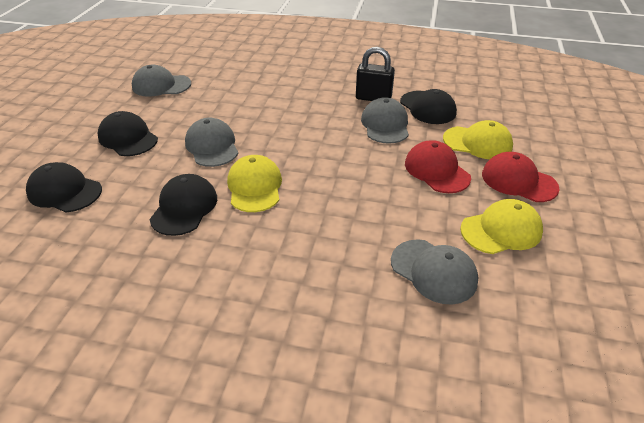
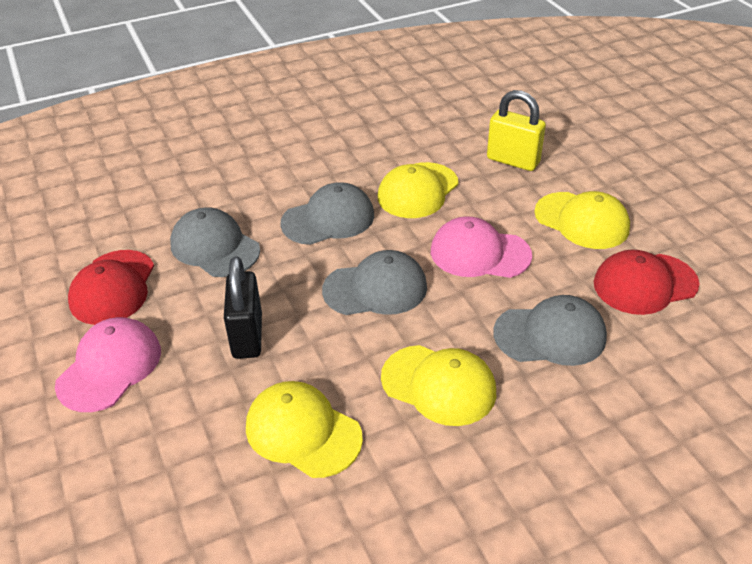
black cap: 4 -> 0
pink cap: 0 -> 2
yellow cap: 3 -> 4
yellow padlock: 0 -> 1

